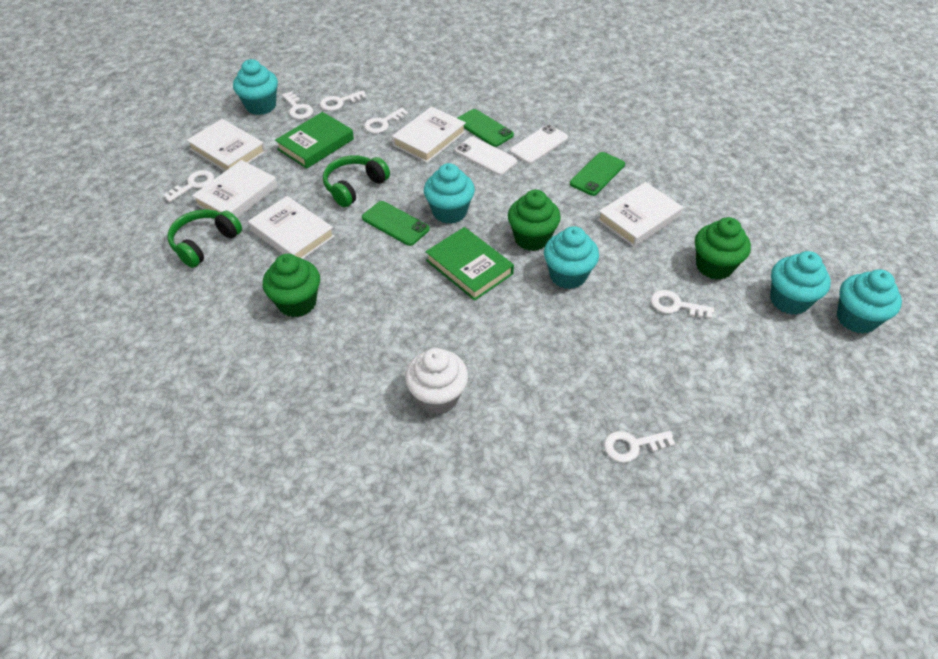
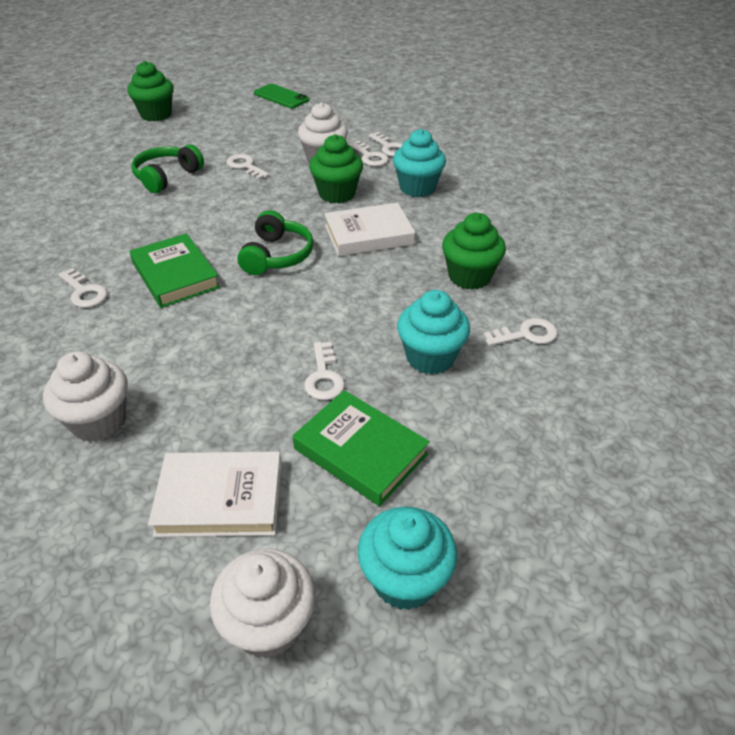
green phone: 3 -> 1
turquoise cupcake: 5 -> 3
white book: 5 -> 2
white cupcake: 1 -> 3
white phone: 2 -> 0

